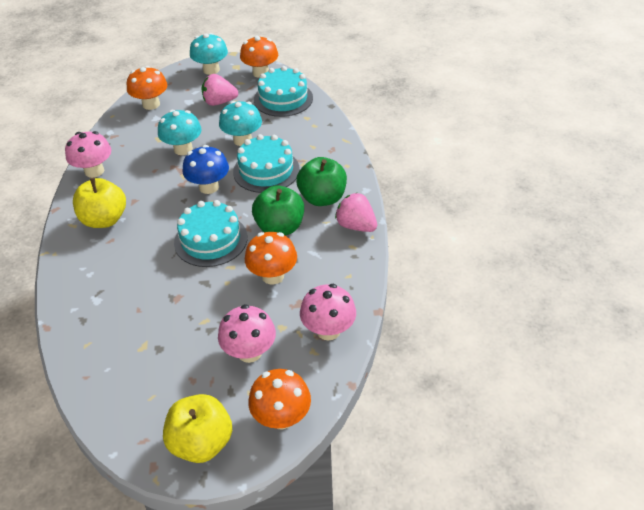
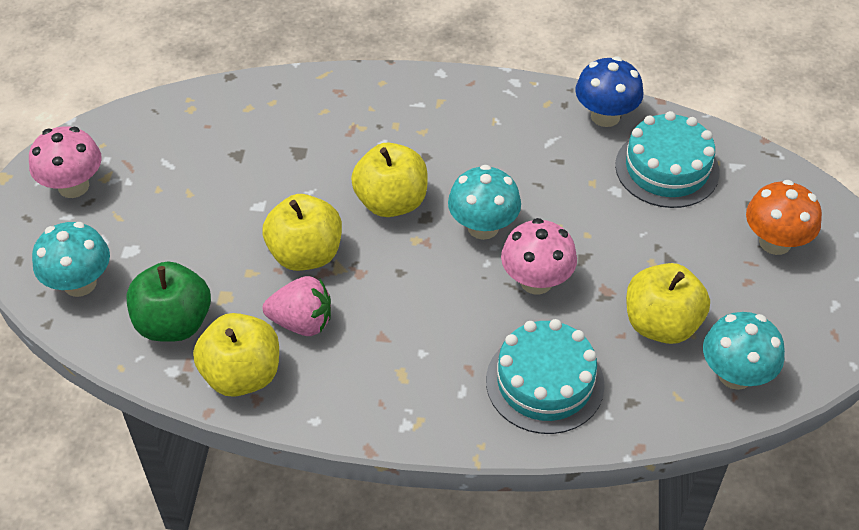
green apple: 2 -> 1
orange mushroom: 4 -> 1
pink mushroom: 3 -> 2
pink strawberry: 2 -> 1
turquoise cake: 3 -> 2
yellow apple: 2 -> 4

